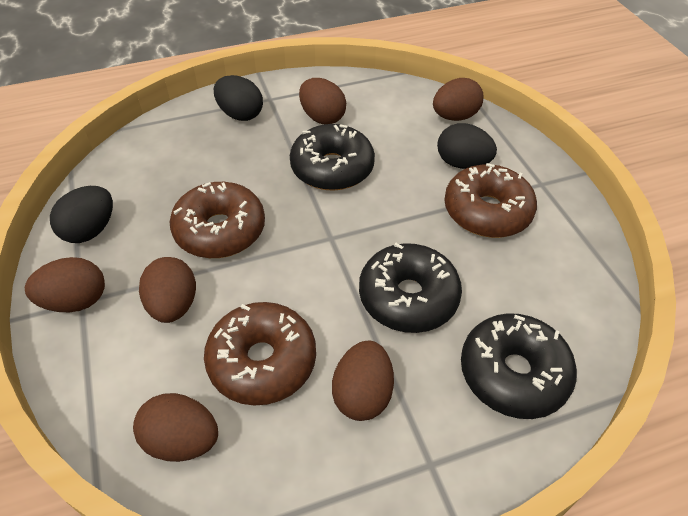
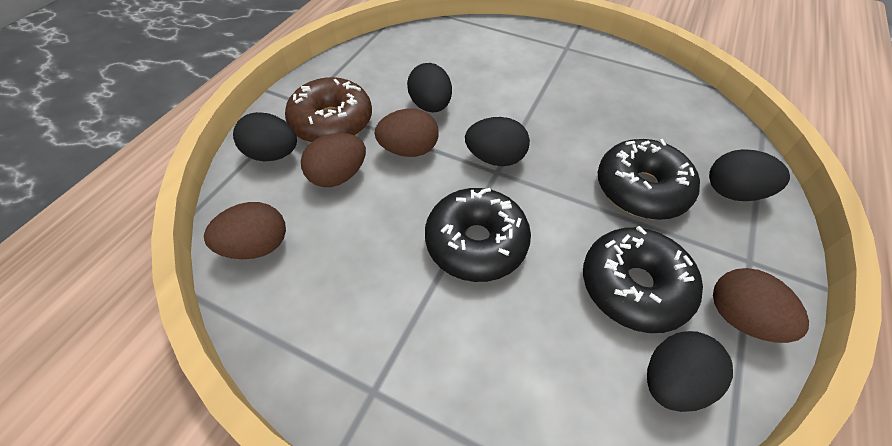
black egg: 3 -> 5
brown donut: 3 -> 1
brown egg: 6 -> 4

